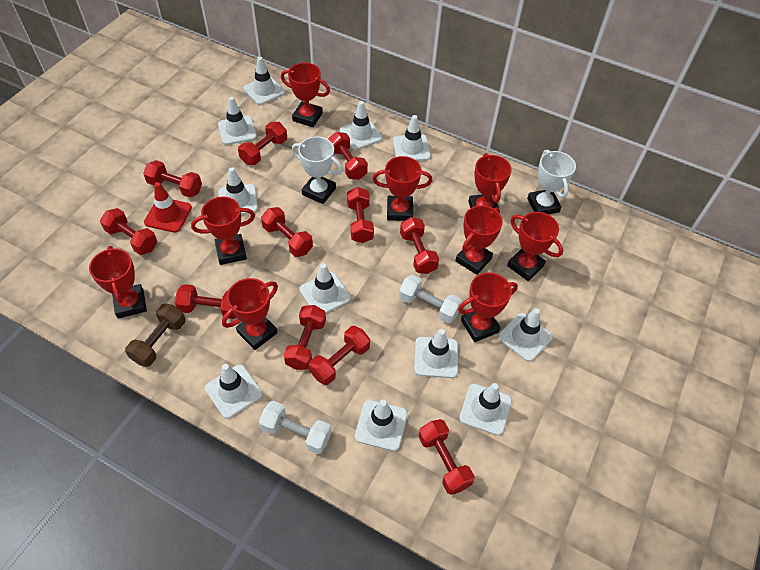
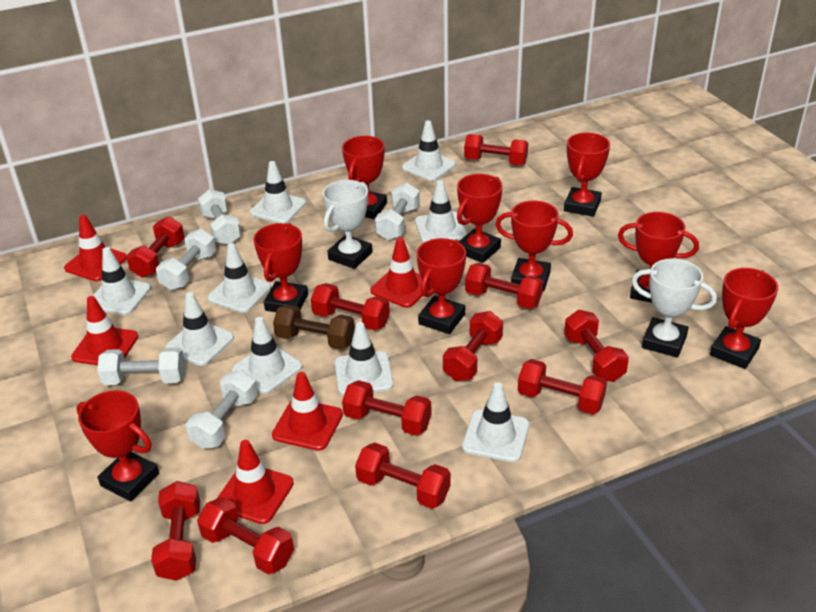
red traffic cone: 1 -> 5
white dumbbell: 2 -> 5
white traffic cone: 11 -> 9

